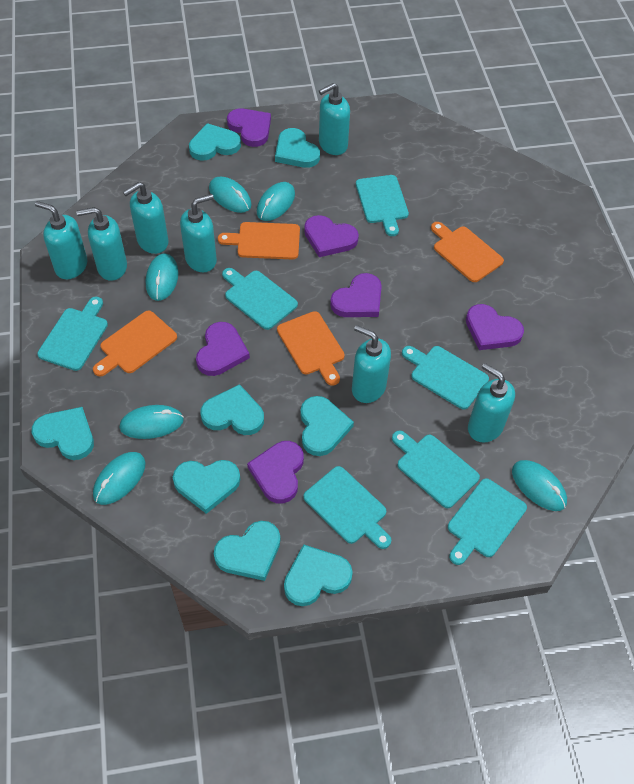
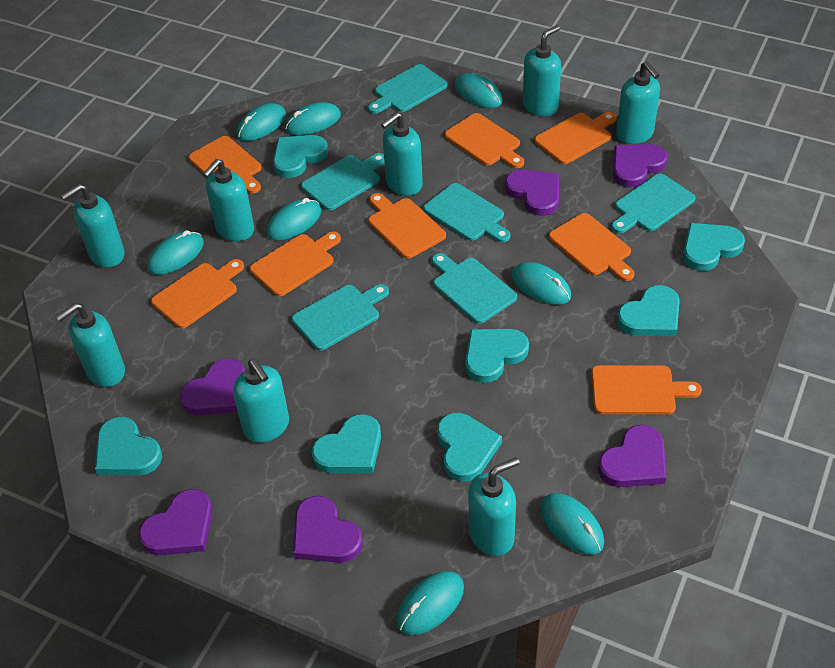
orange cutting board: 4 -> 8
turquoise cutting board: 7 -> 6
turquoise heart: 8 -> 7
turquoise mouse: 6 -> 8
turquoise soap dispenser: 7 -> 8

